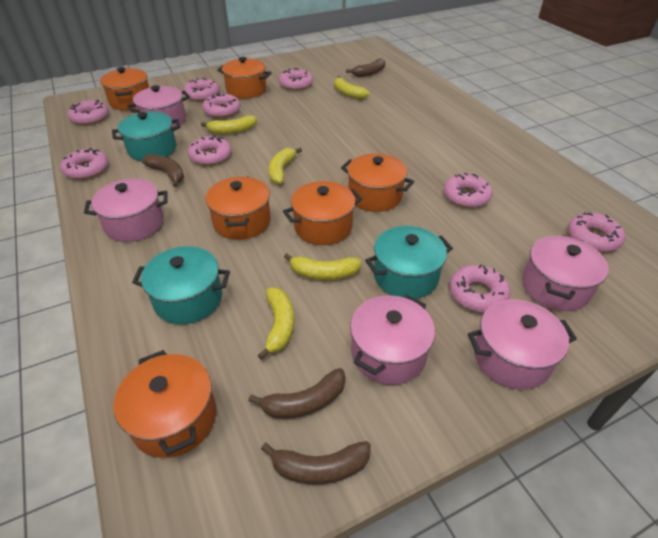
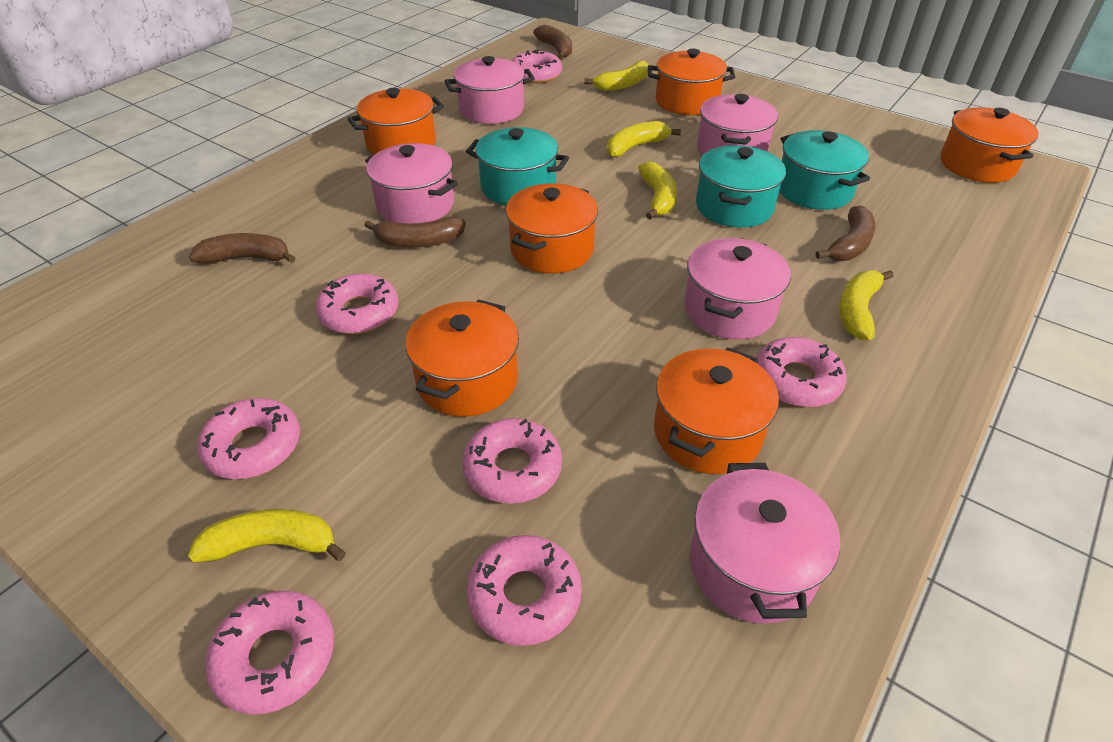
pink donut: 9 -> 7

